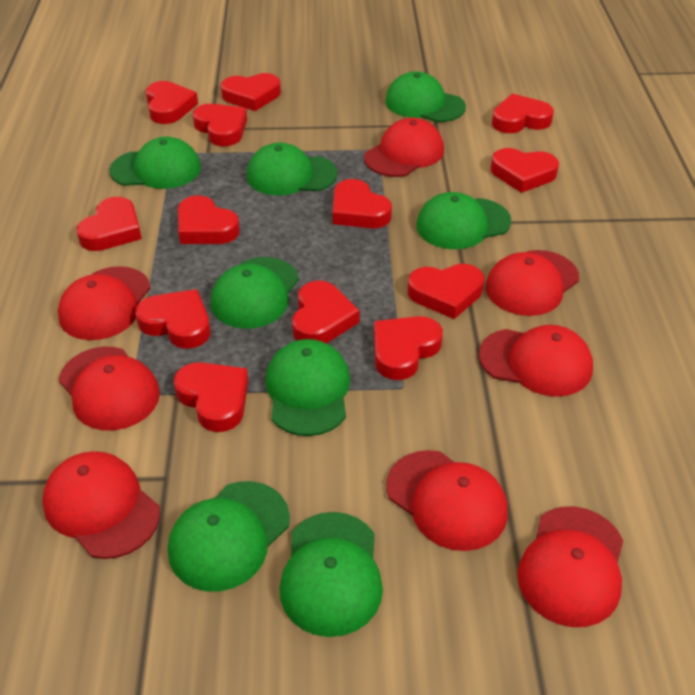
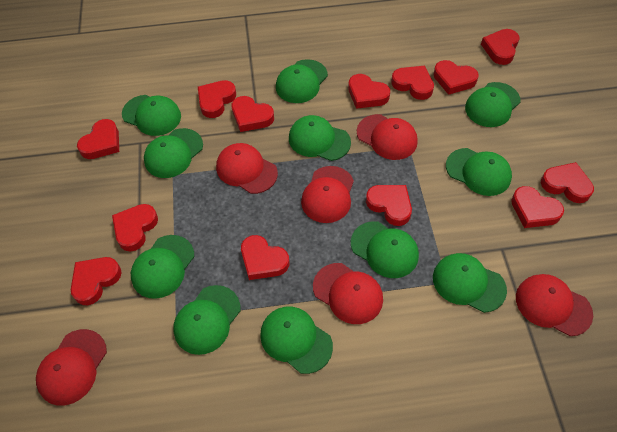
green cap: 8 -> 11
red cap: 8 -> 6

